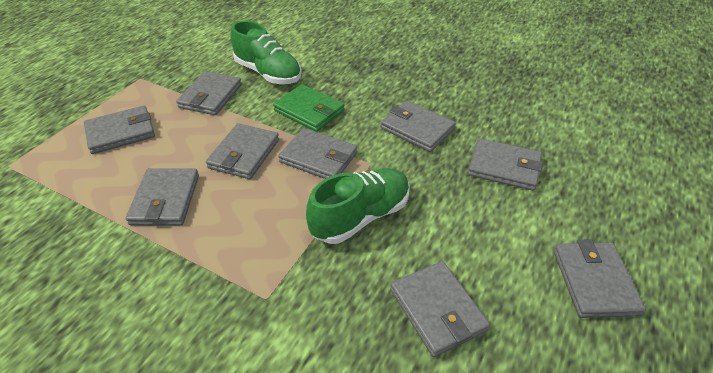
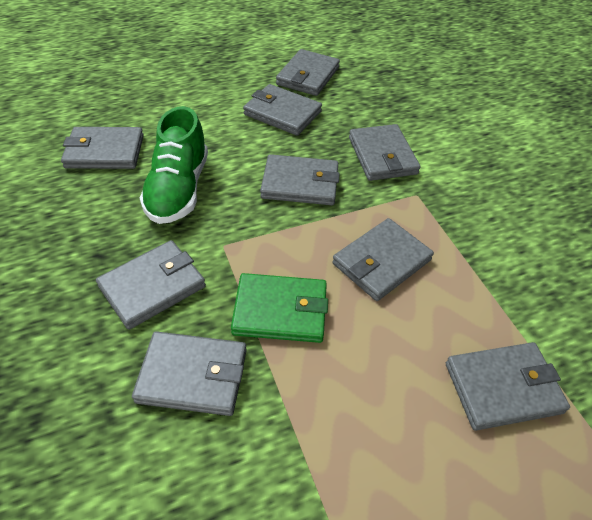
green shoe: 2 -> 1

